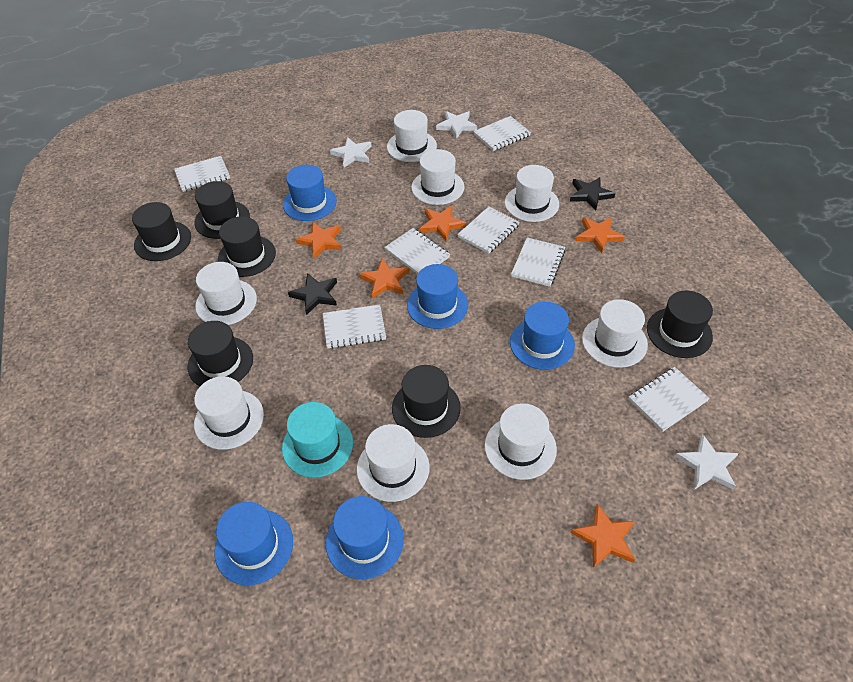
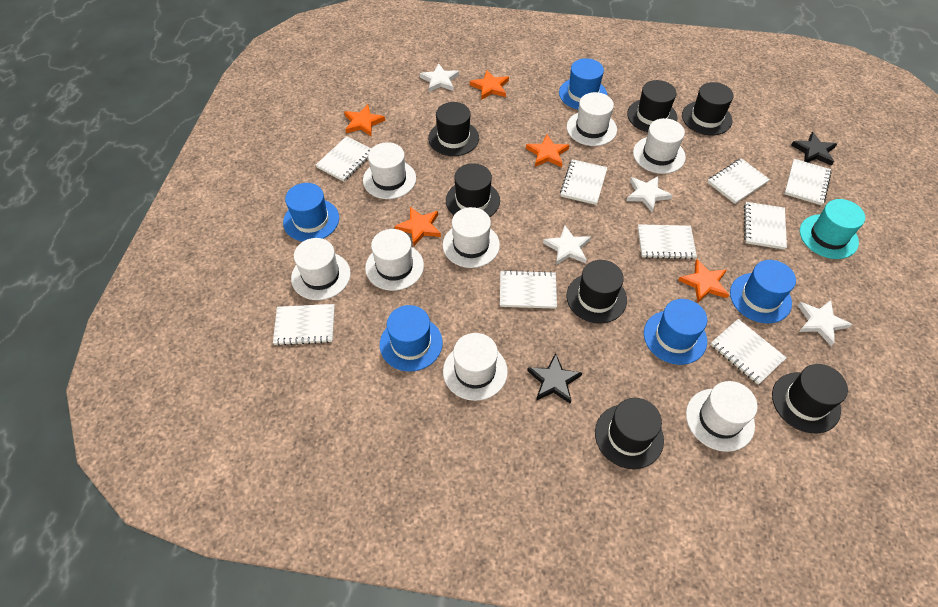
black hat: 6 -> 7
white notebook: 7 -> 9
white star: 3 -> 4

